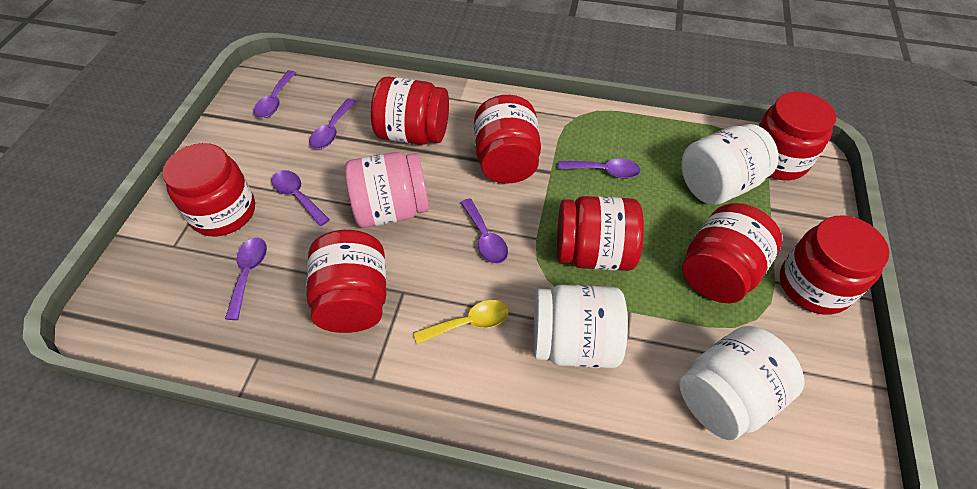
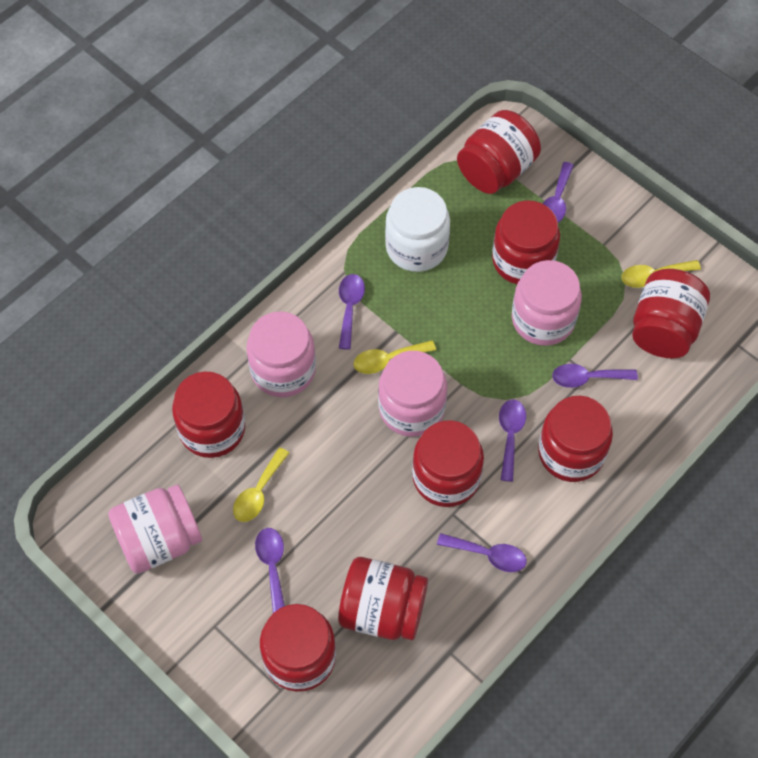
pink jar: 1 -> 4
white jar: 3 -> 1
yellow spoon: 1 -> 3

